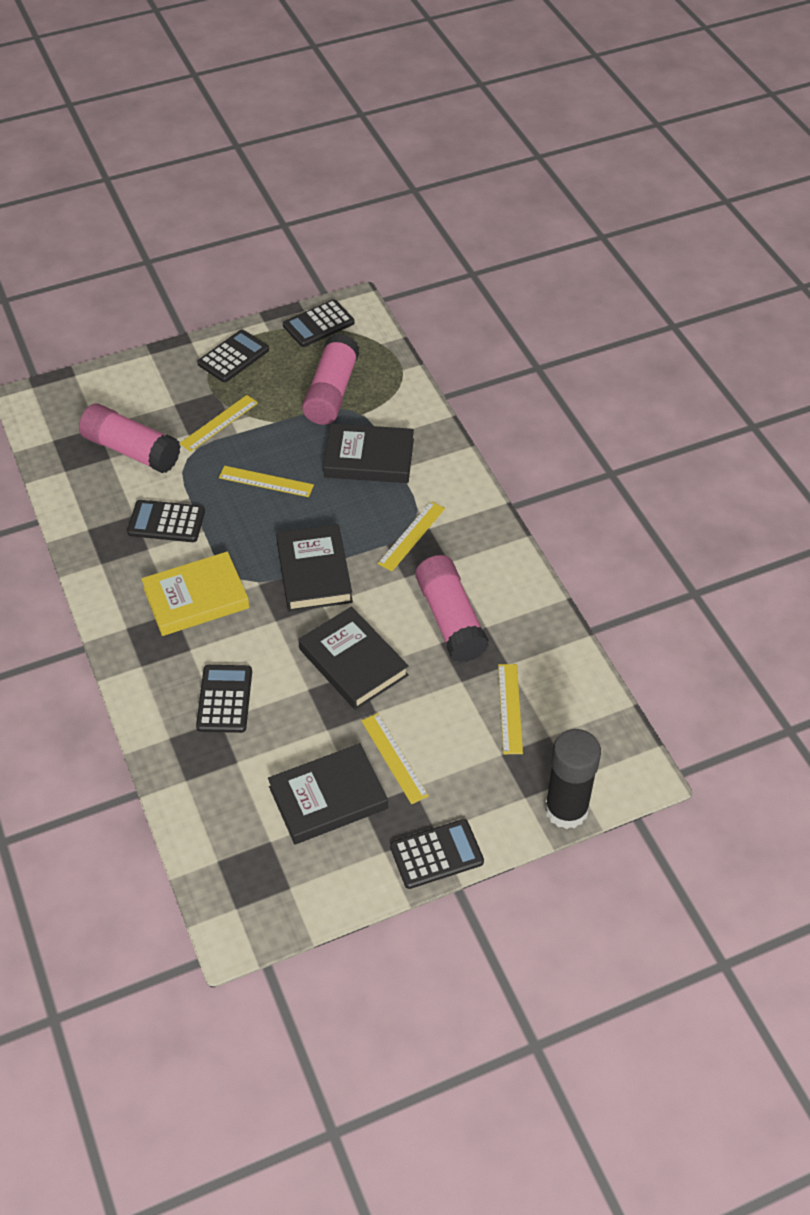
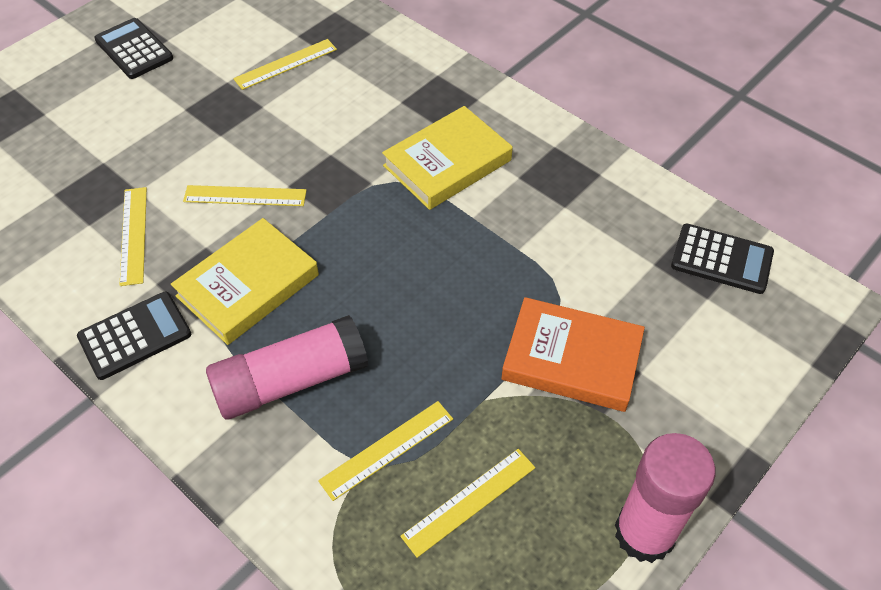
black book: 4 -> 0
black calculator: 5 -> 3
black glue stick: 1 -> 0
orange book: 0 -> 1
pink glue stick: 3 -> 2
yellow book: 1 -> 2

